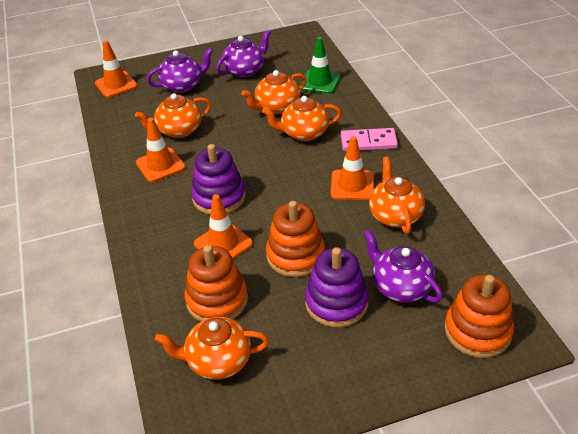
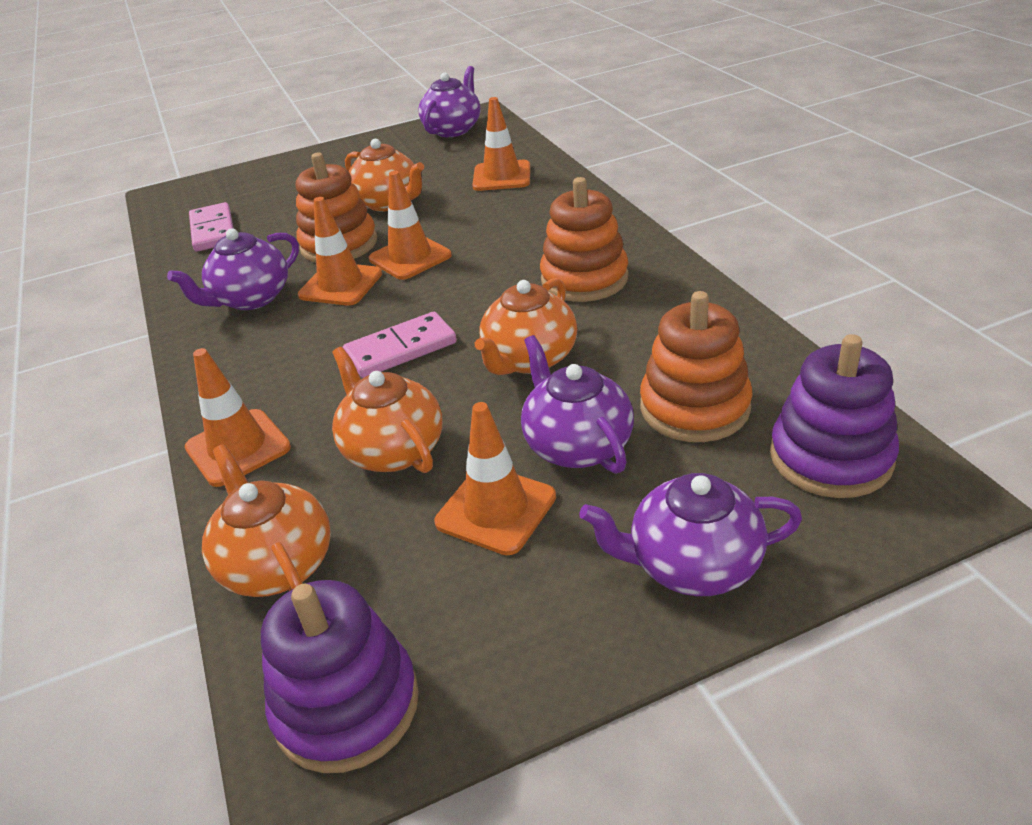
green traffic cone: 1 -> 0
orange teapot: 5 -> 4
orange traffic cone: 4 -> 5
pink domino: 1 -> 2
purple teapot: 3 -> 4

